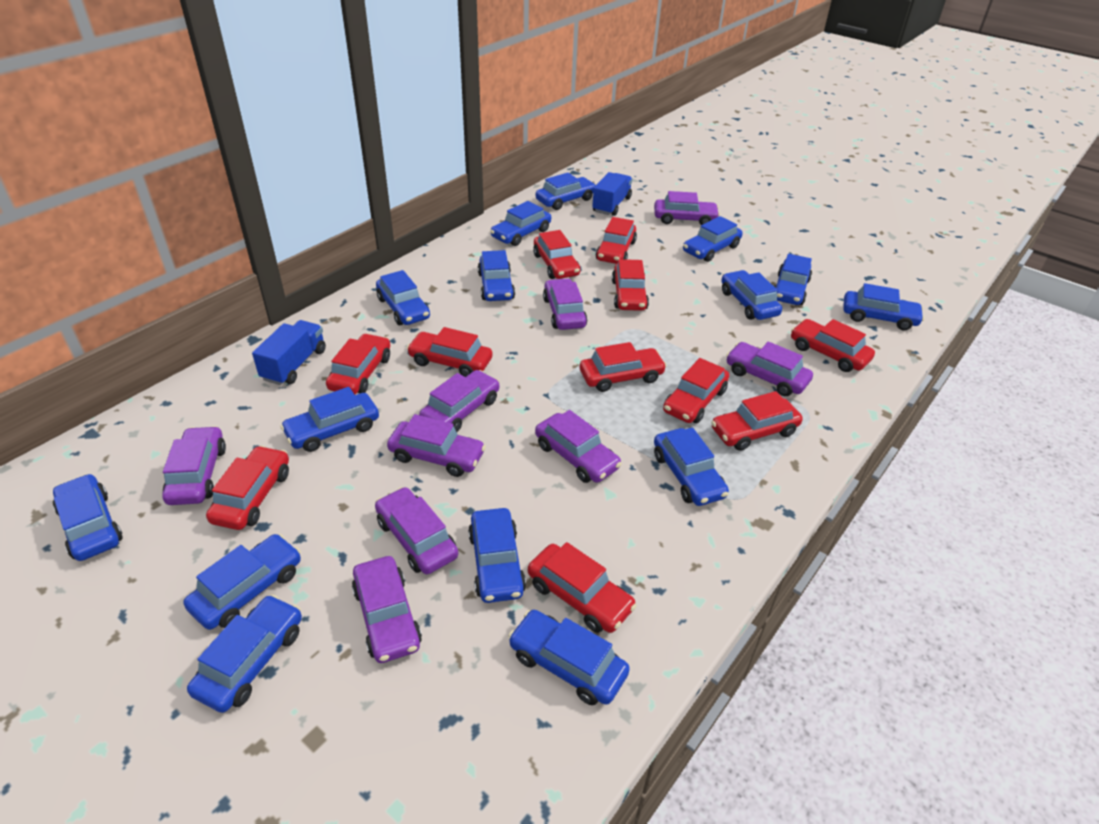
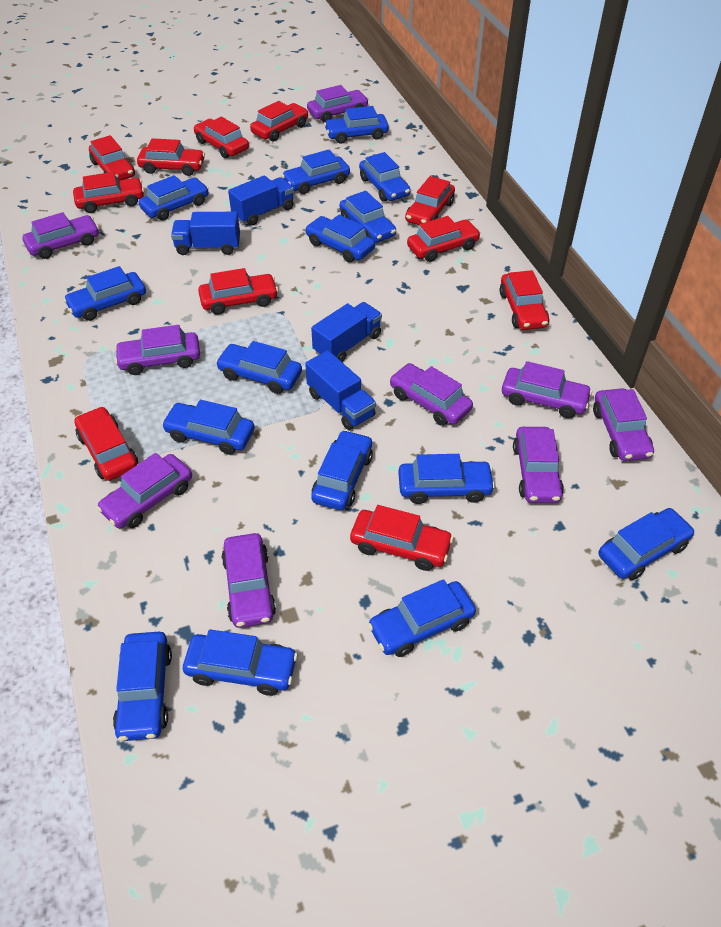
blue truck: 2 -> 4

